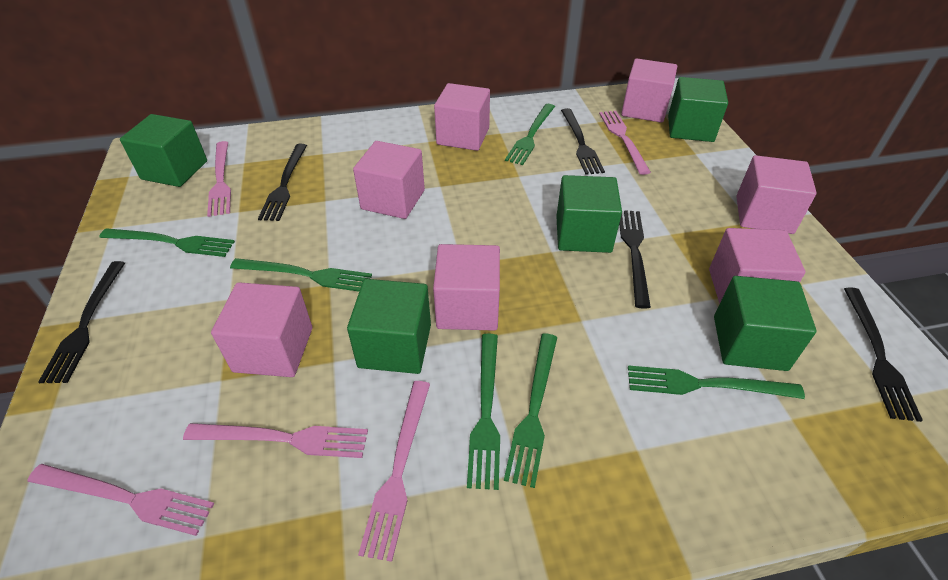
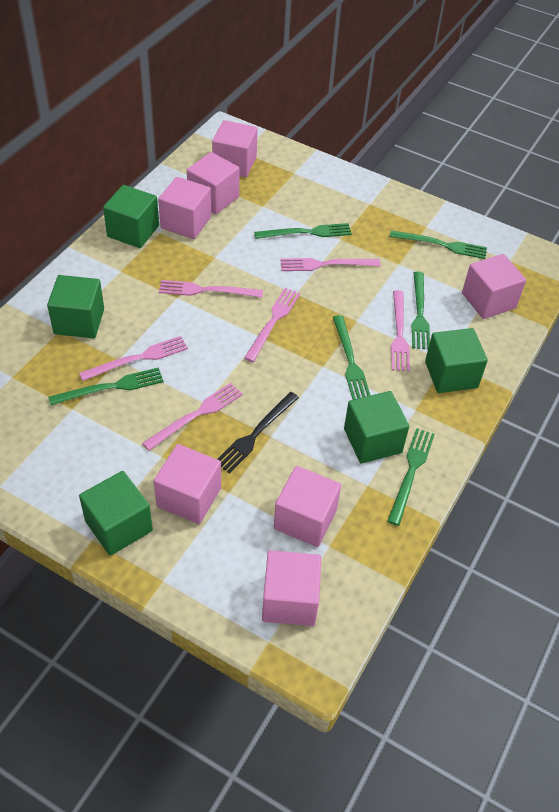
black fork: 5 -> 1
pink fork: 5 -> 6

